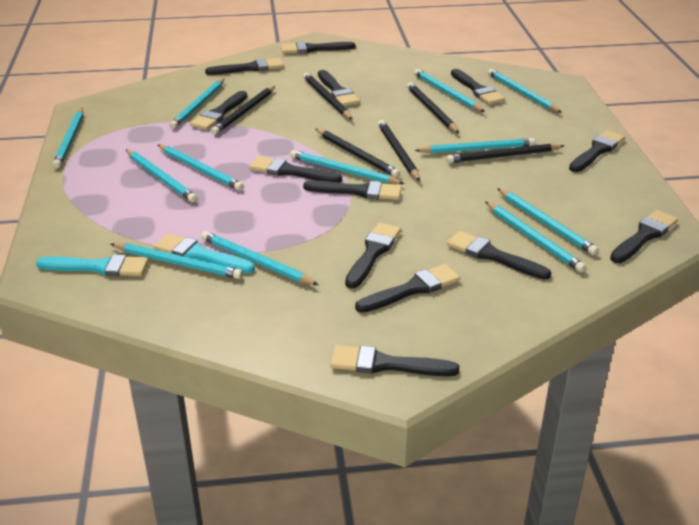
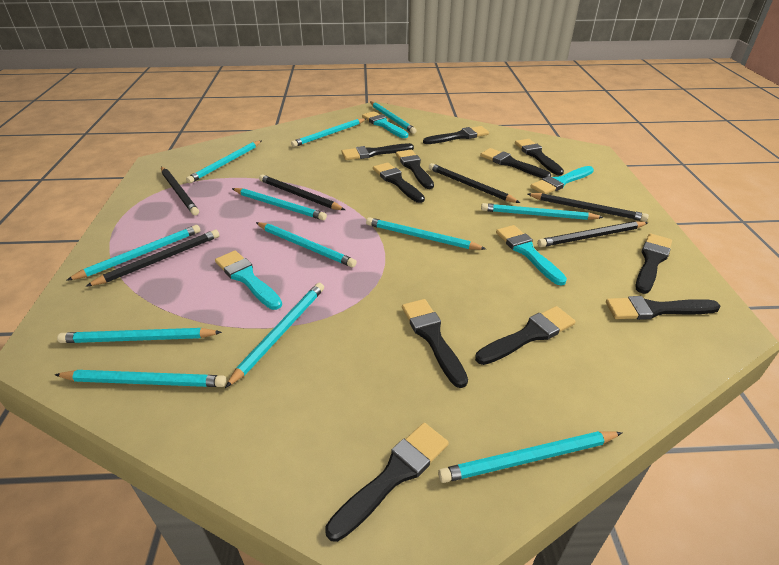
black brush: 13 -> 11
turquoise brush: 2 -> 4

